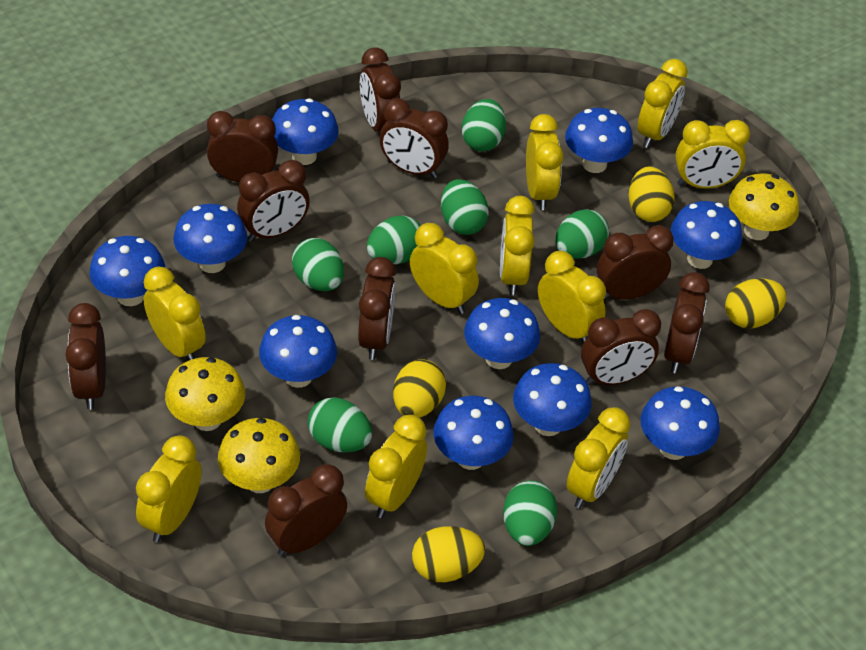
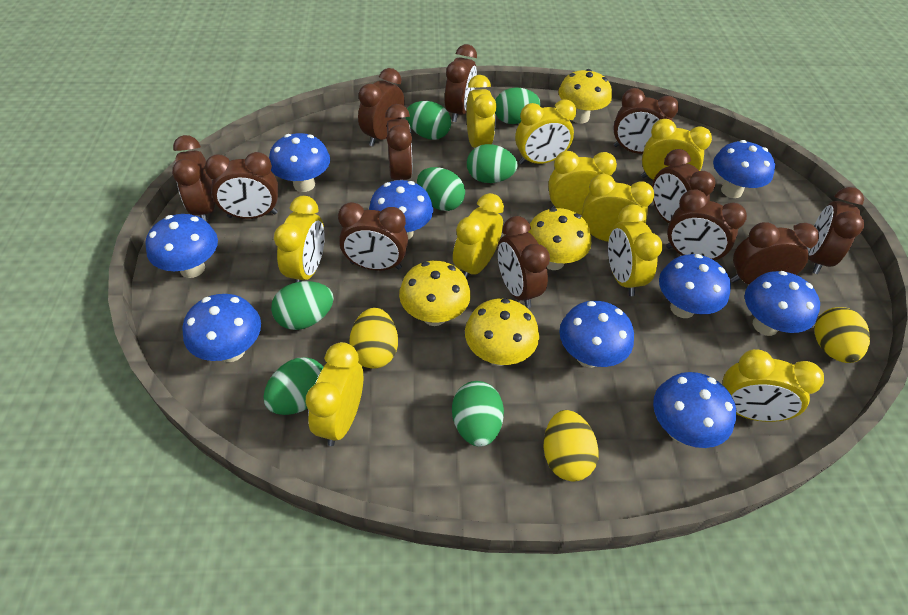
blue mushroom: 10 -> 9
brown clock: 10 -> 12
yellow egg: 4 -> 3
yellow mushroom: 3 -> 4

